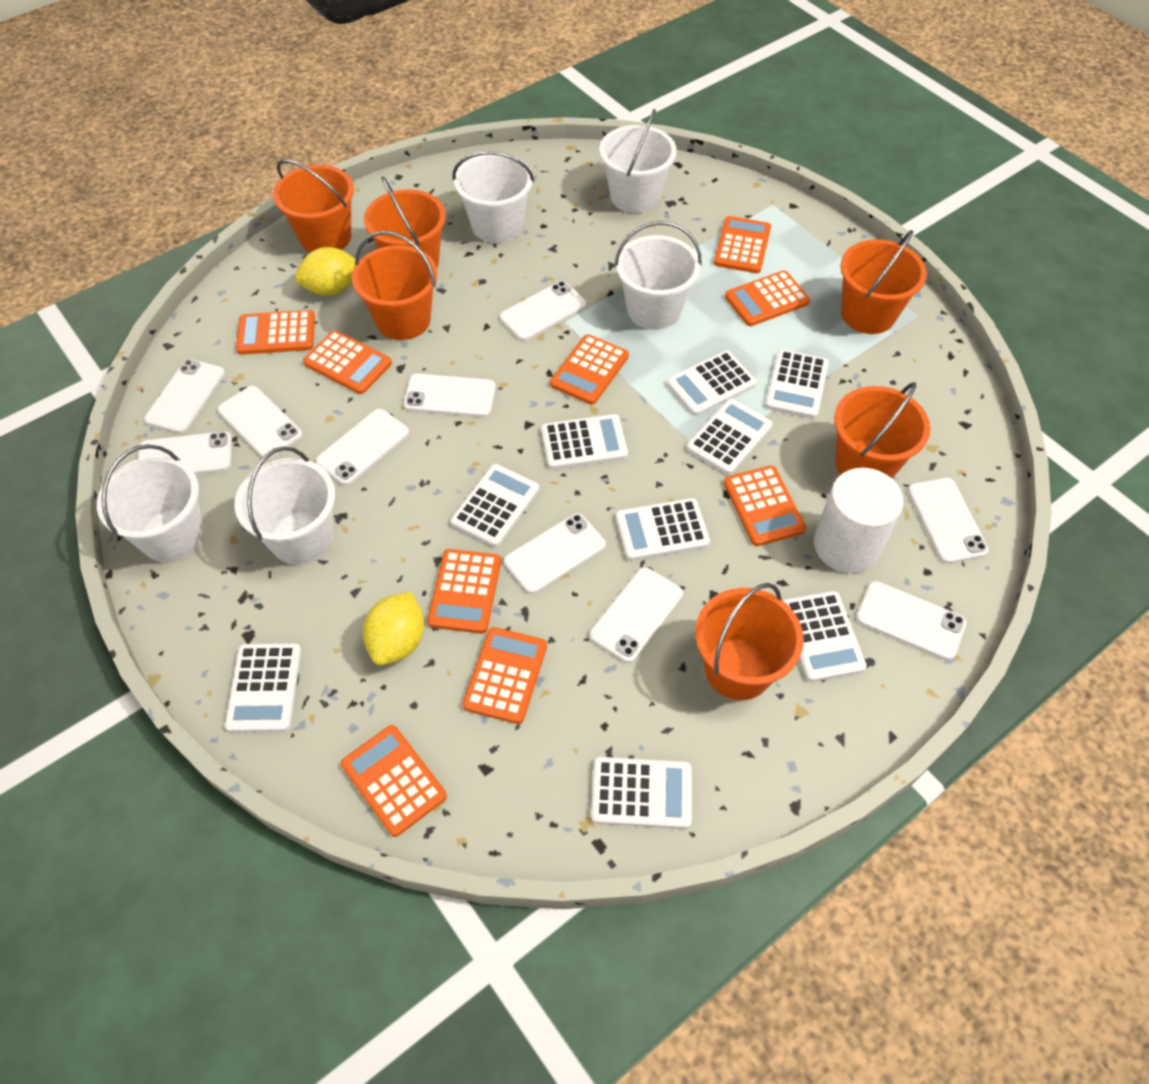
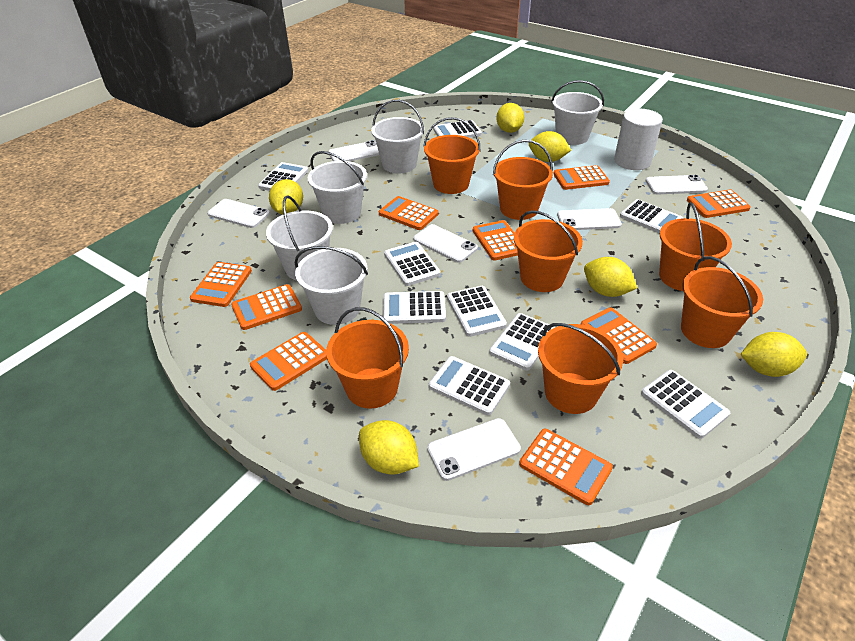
orange bucket: 6 -> 7
white phone: 10 -> 6
yellow lemon: 2 -> 6

